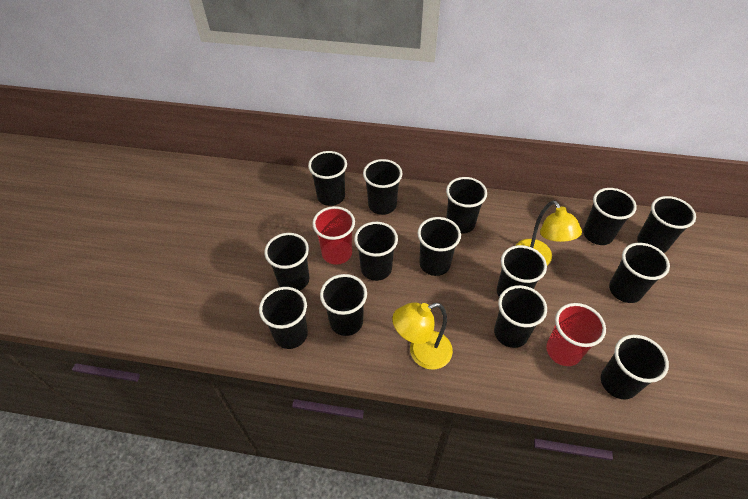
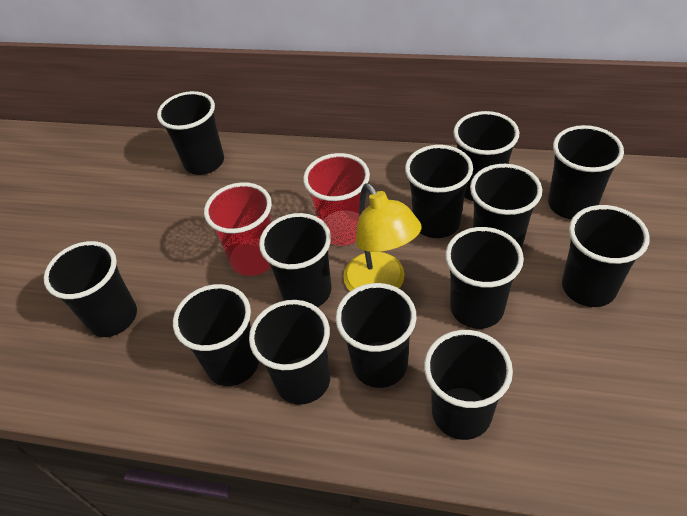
black cup: 14 -> 13
yellow lamp: 2 -> 1

